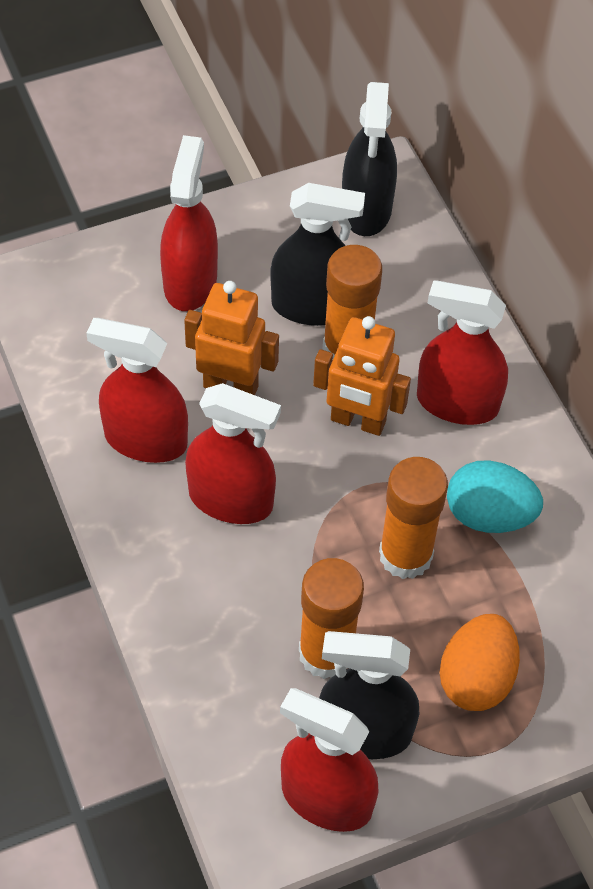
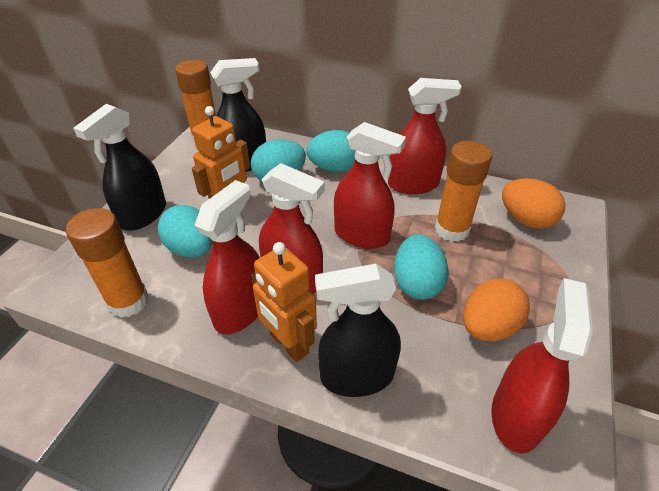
orange egg: 1 -> 2
turquoise egg: 1 -> 4

